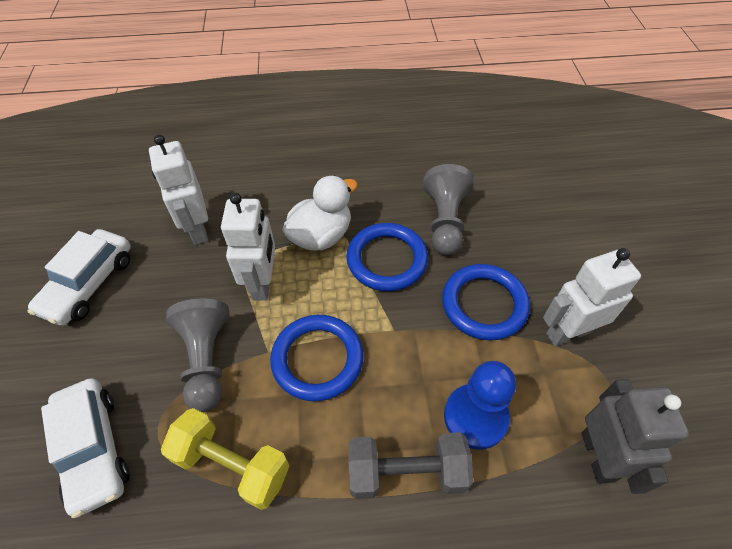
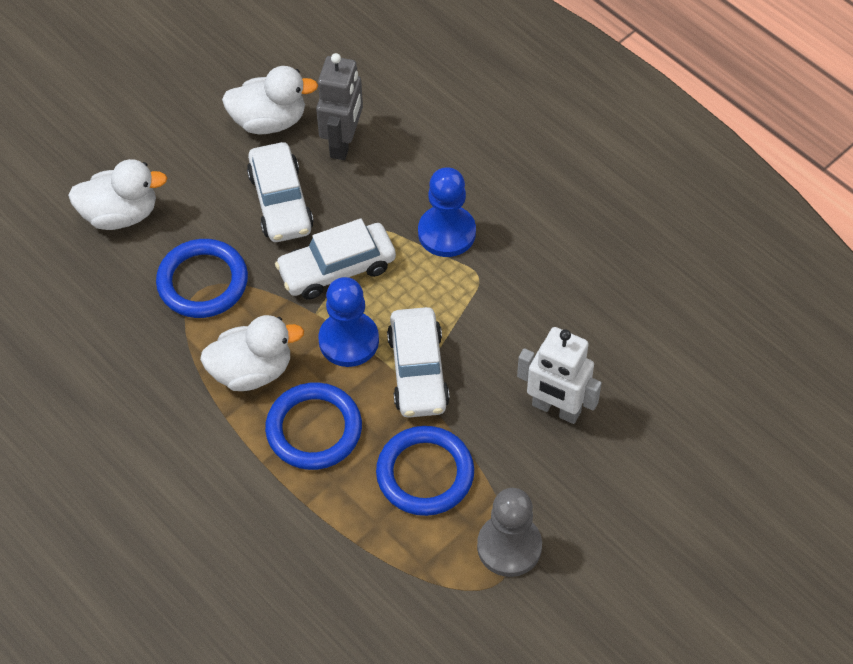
blue pawn: 1 -> 2
grey dumbbell: 1 -> 0
grey pawn: 2 -> 1
white car: 2 -> 3
white duck: 1 -> 3
white robot: 3 -> 1
yellow dumbbell: 1 -> 0

